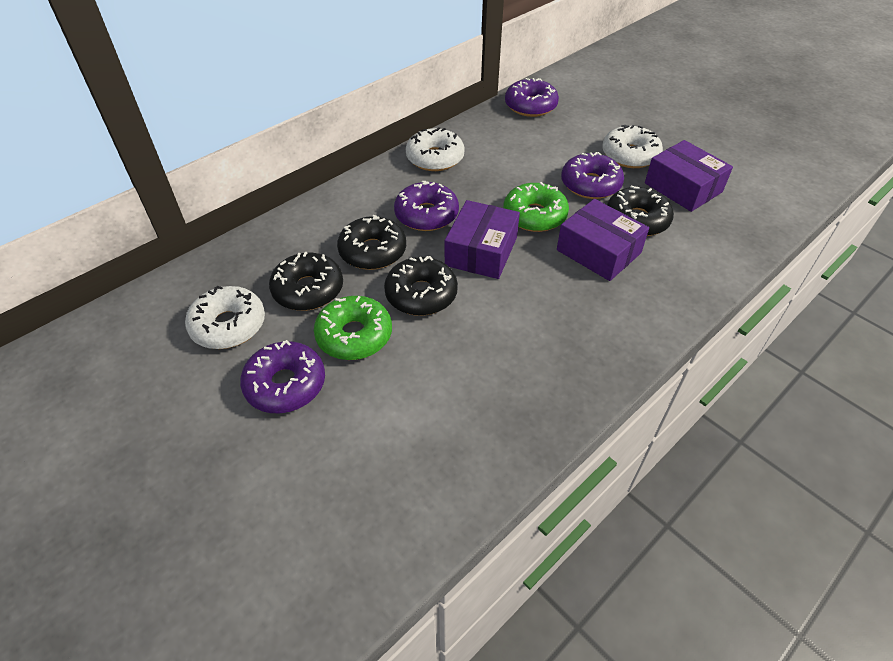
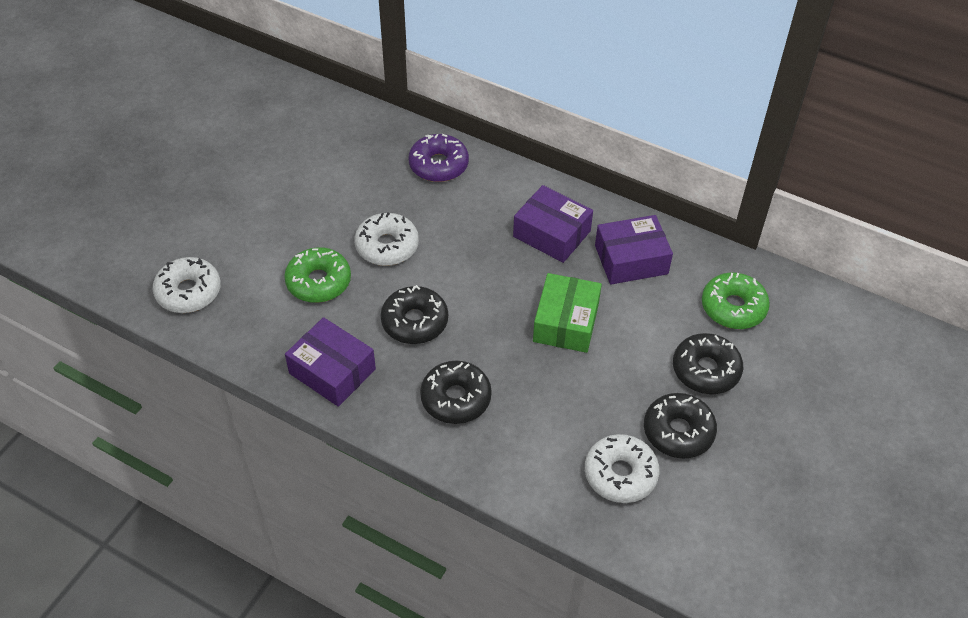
green box: 0 -> 1
purple donut: 4 -> 1

